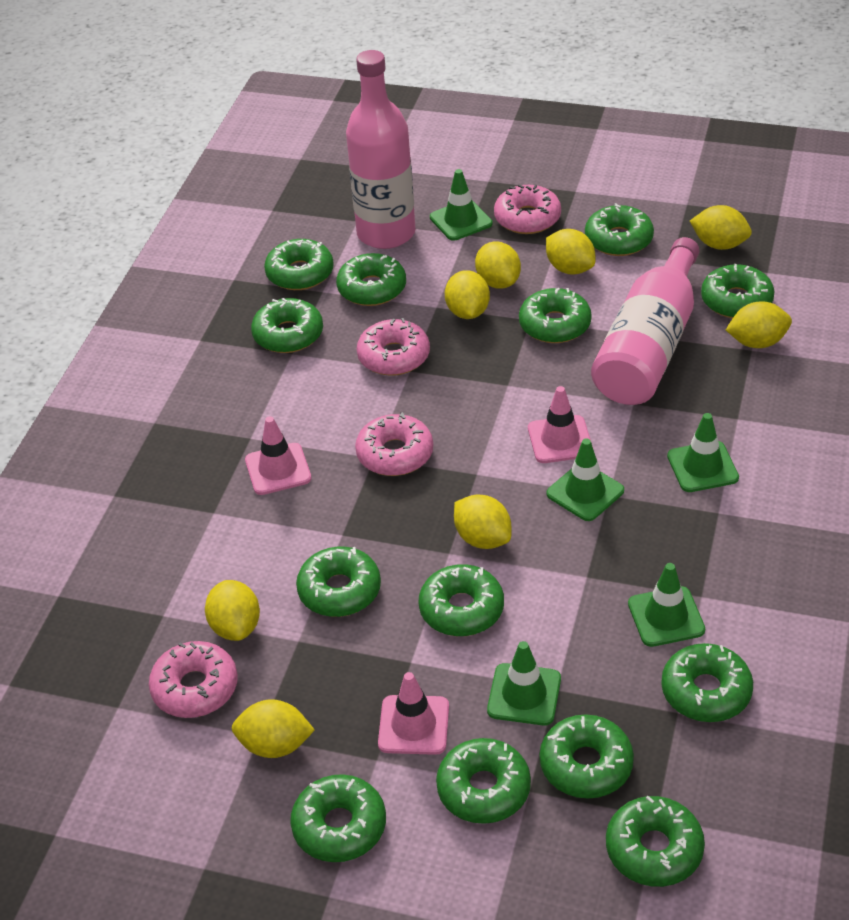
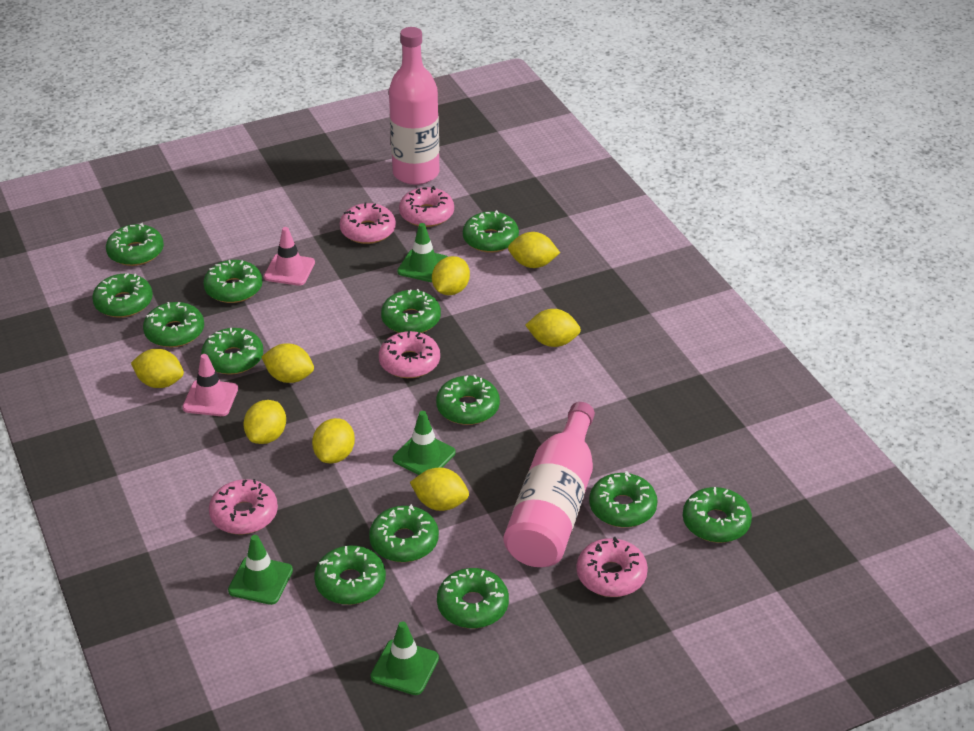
green traffic cone: 5 -> 4
pink donut: 4 -> 5
pink traffic cone: 3 -> 2

